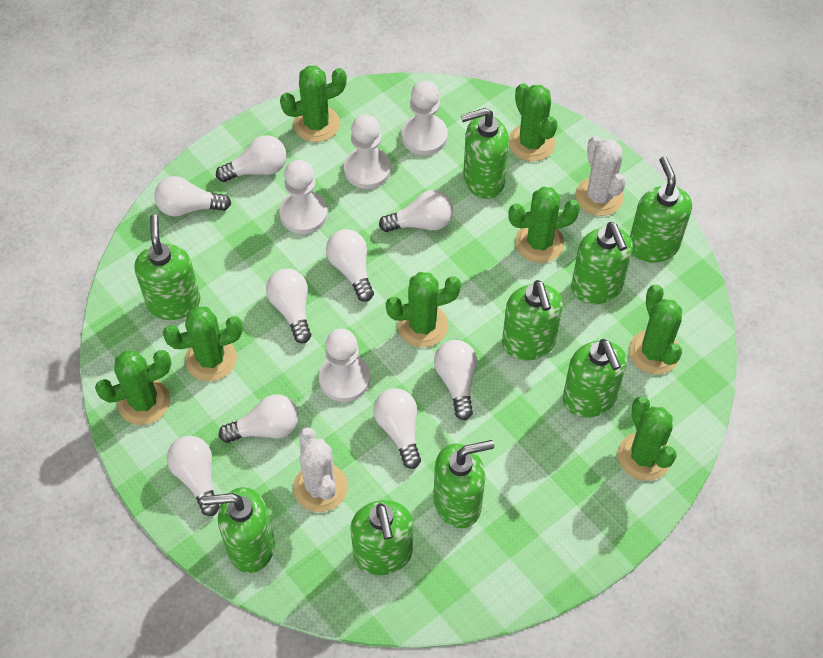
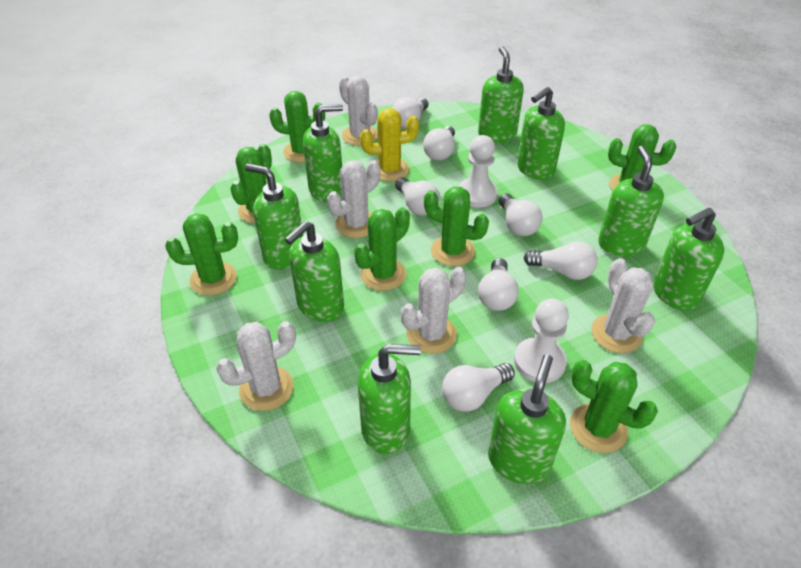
green cactus: 8 -> 7
white cactus: 2 -> 5
white light bulb: 9 -> 7
white pawn: 4 -> 2
yellow cactus: 0 -> 1

